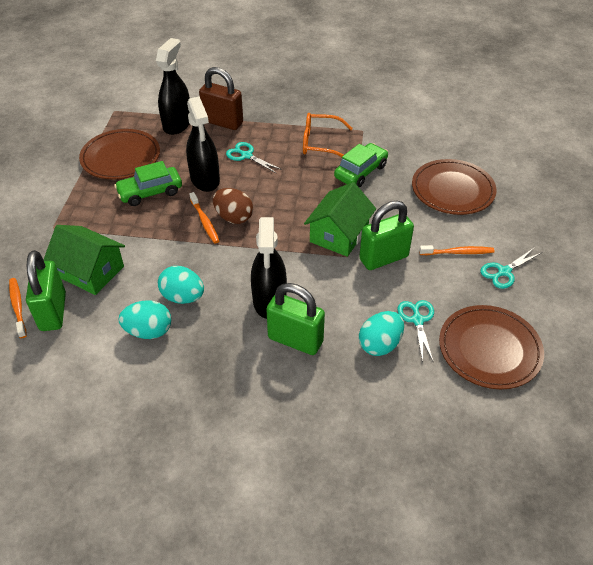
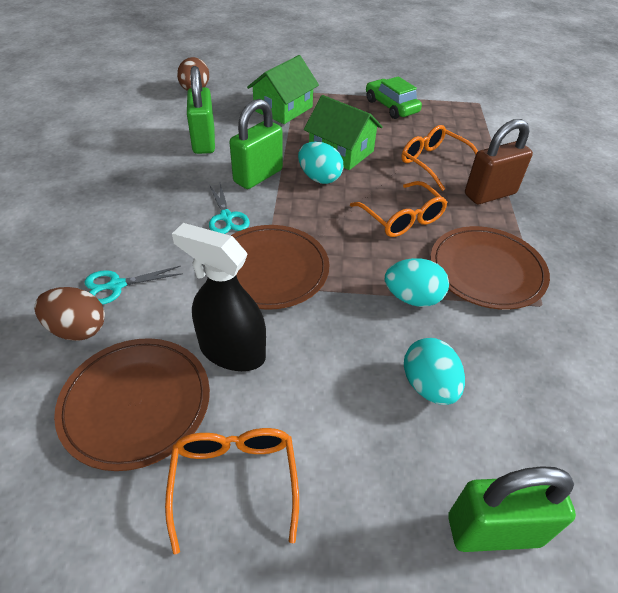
black spray bottle: 3 -> 1
brown egg: 1 -> 2
green car: 2 -> 1
orange glasses: 1 -> 3
orange toothbrush: 3 -> 0
turquoise scissors: 3 -> 2

